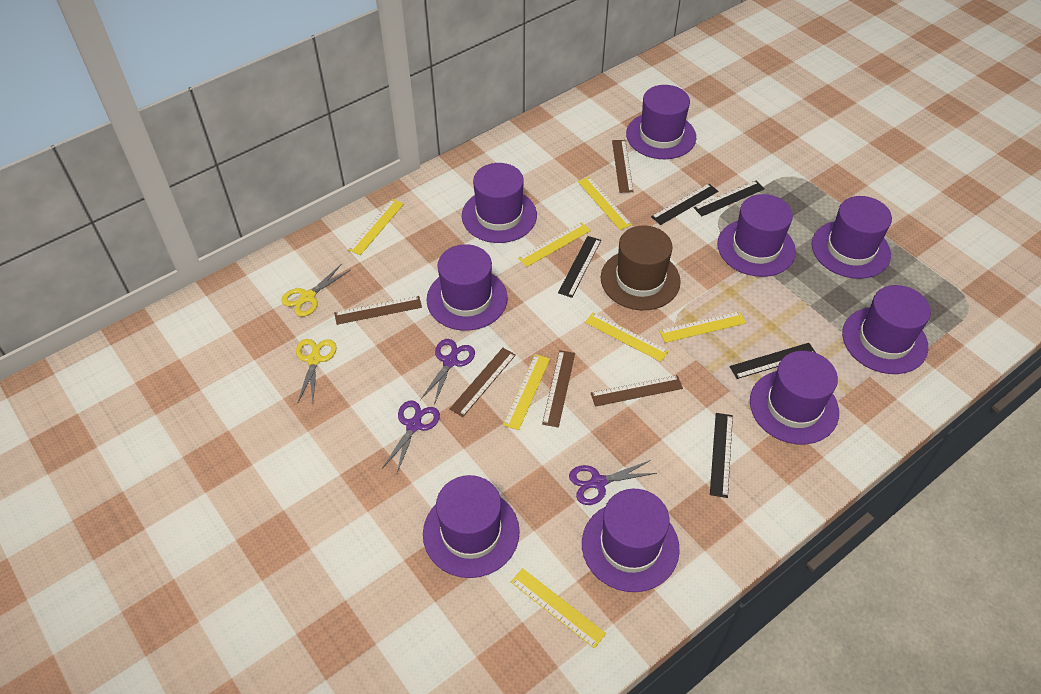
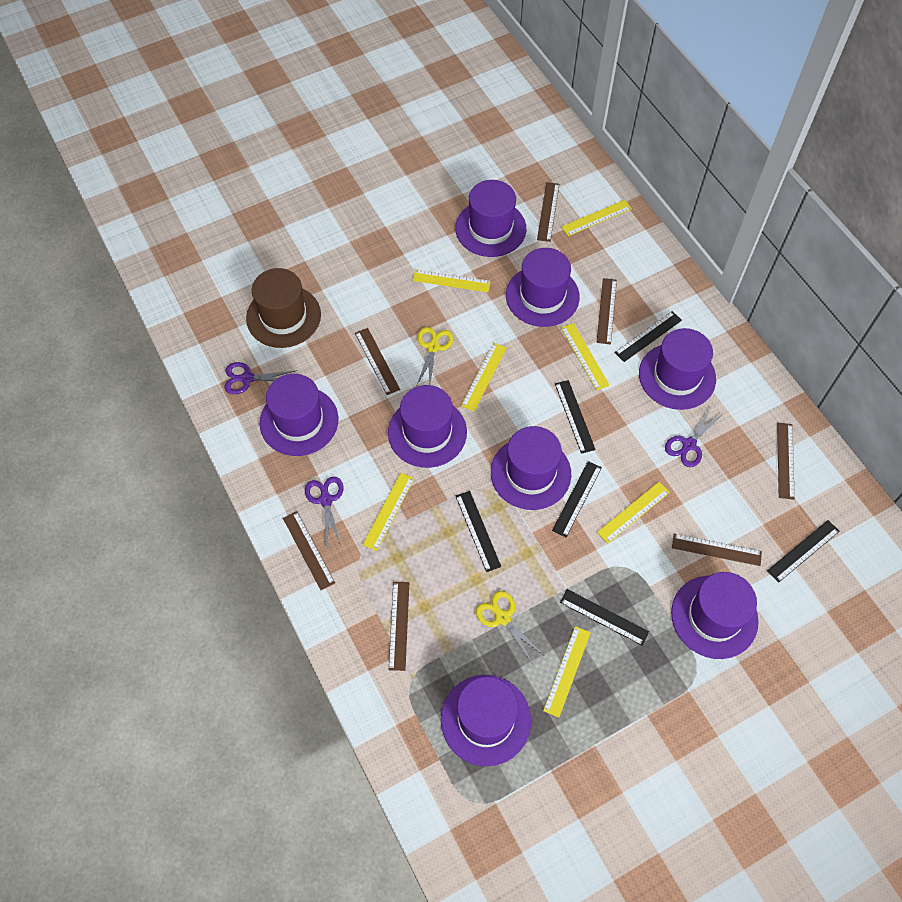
black ruler: 5 -> 6
brown ruler: 5 -> 7
purple hat: 9 -> 8

